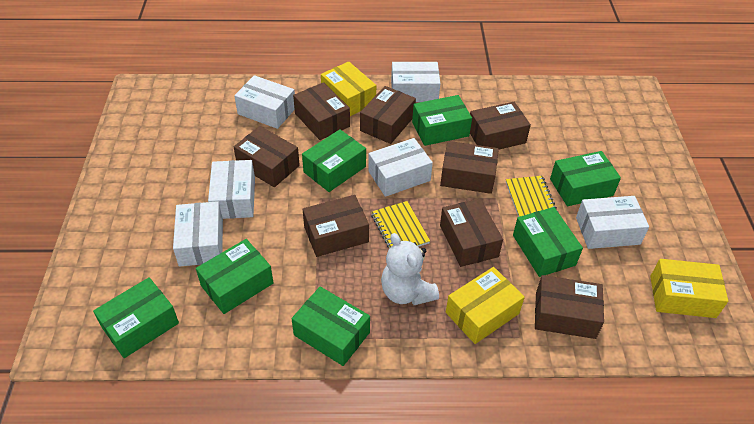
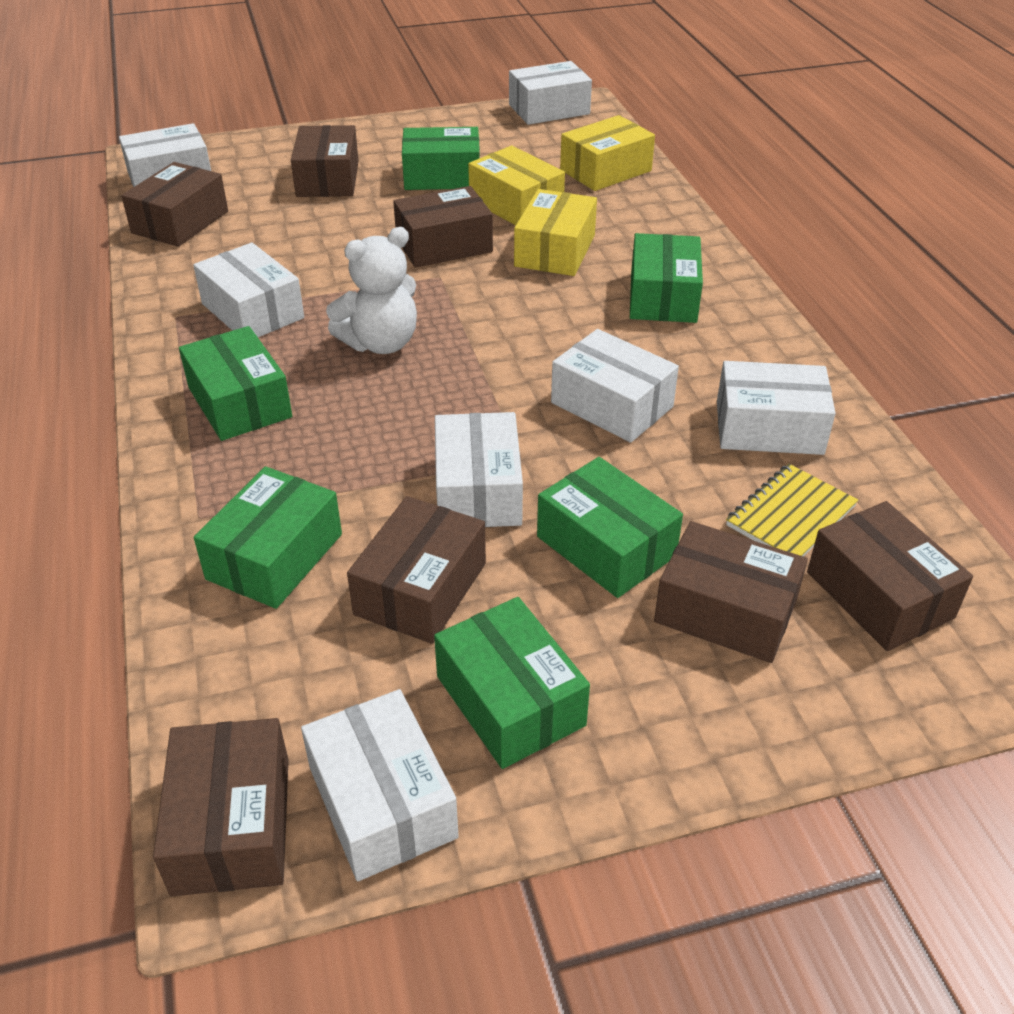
brown box: 8 -> 7
green box: 7 -> 6
white box: 6 -> 7
yellow notebook: 2 -> 1

